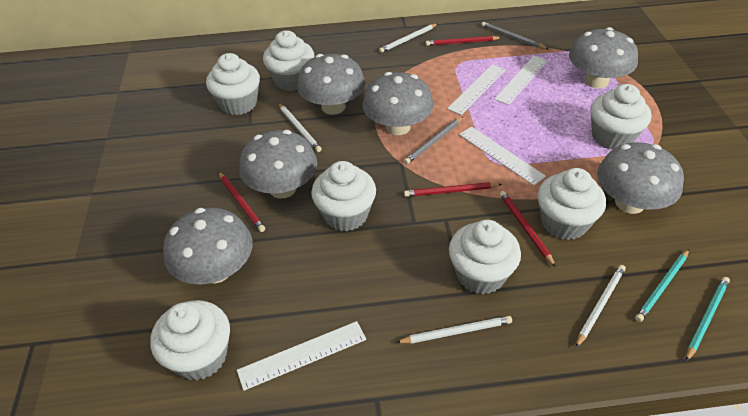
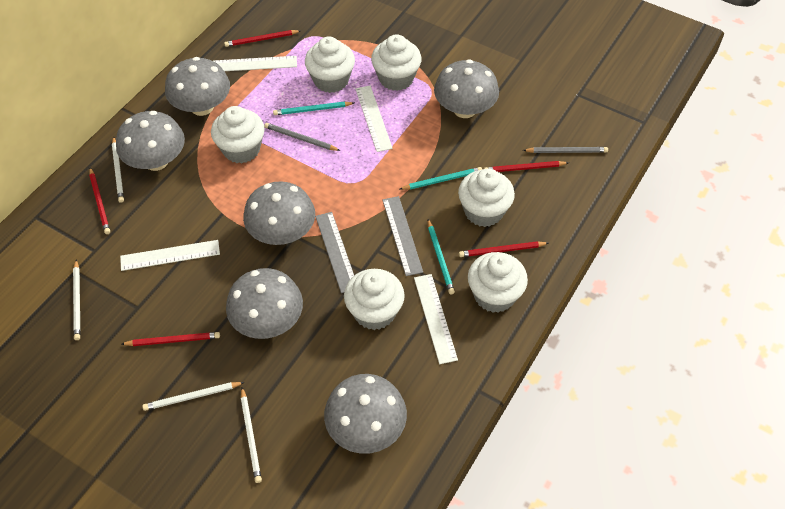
grey ruler: 0 -> 2
red pencil: 4 -> 5
turquoise pencil: 2 -> 3
white cupcake: 7 -> 6

